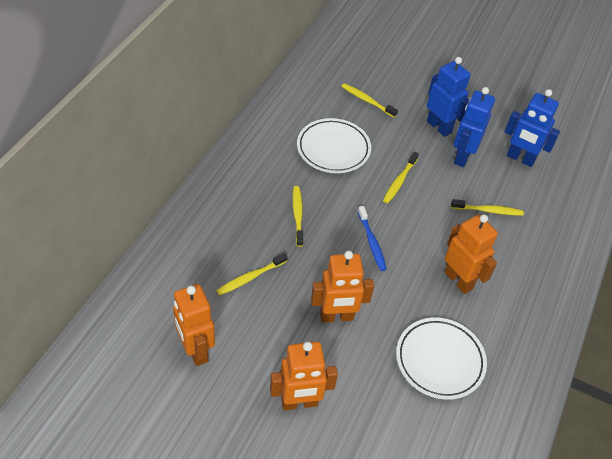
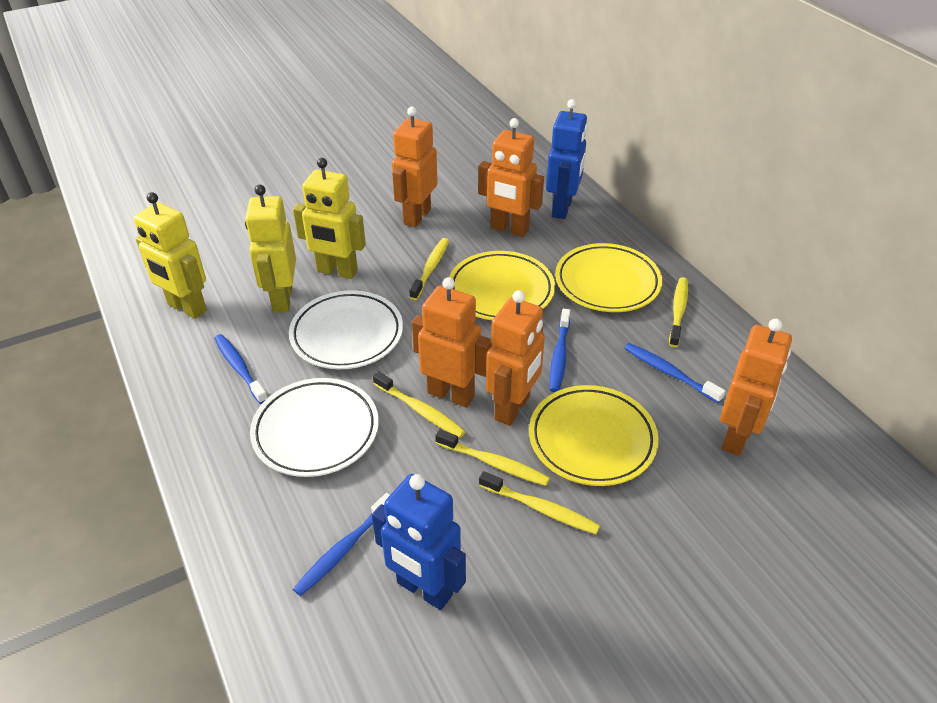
blue robot: 3 -> 2
blue toothbrush: 1 -> 4
orange robot: 4 -> 5
yellow plate: 0 -> 3
yellow robot: 0 -> 3

